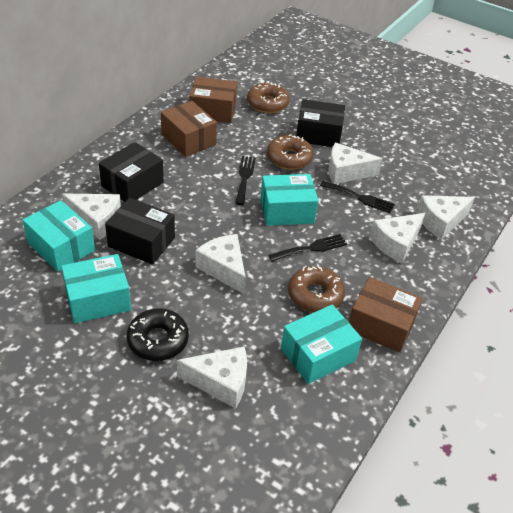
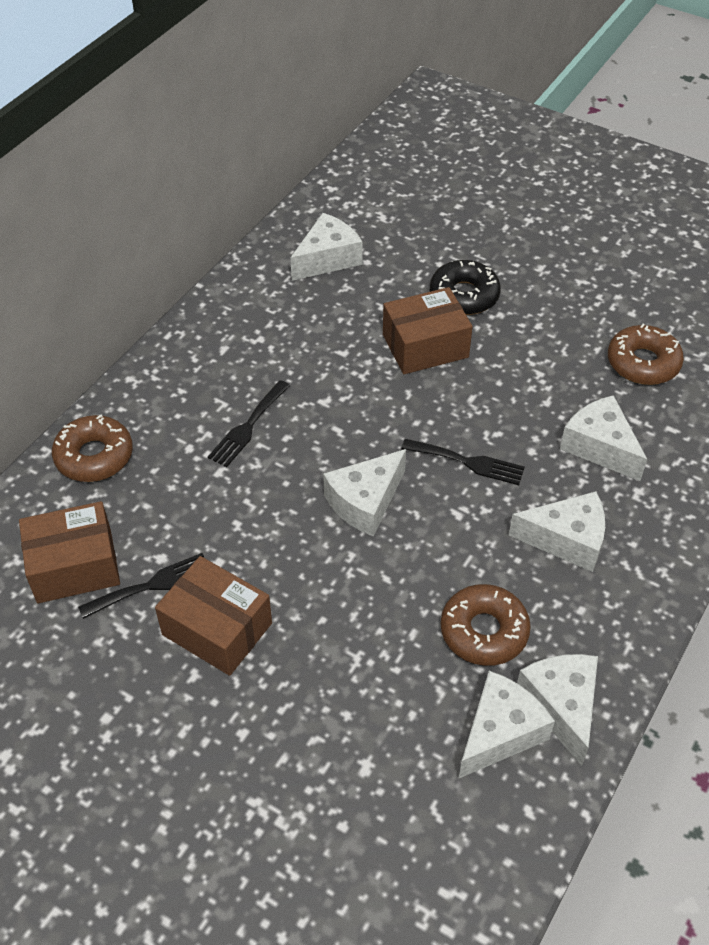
black box: 3 -> 0
turquoise box: 4 -> 0

